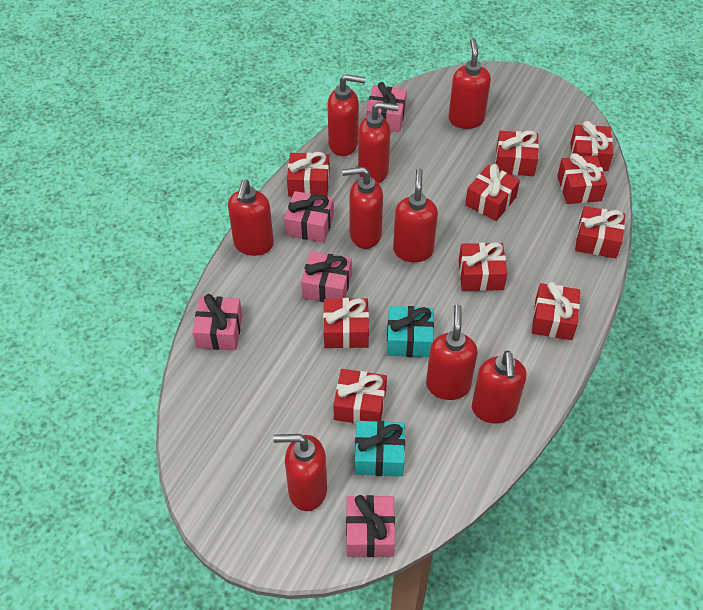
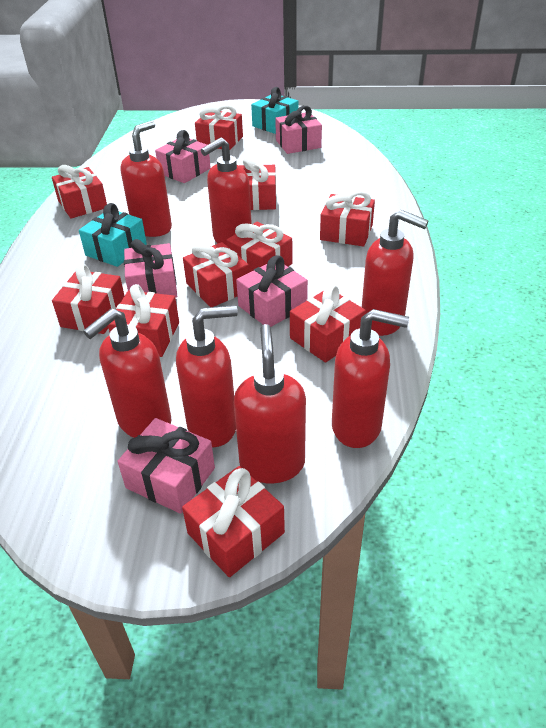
red soap dispenser: 9 -> 7

